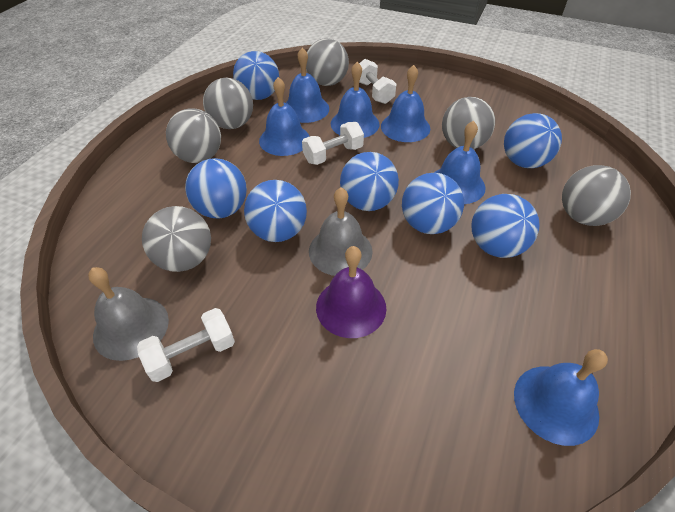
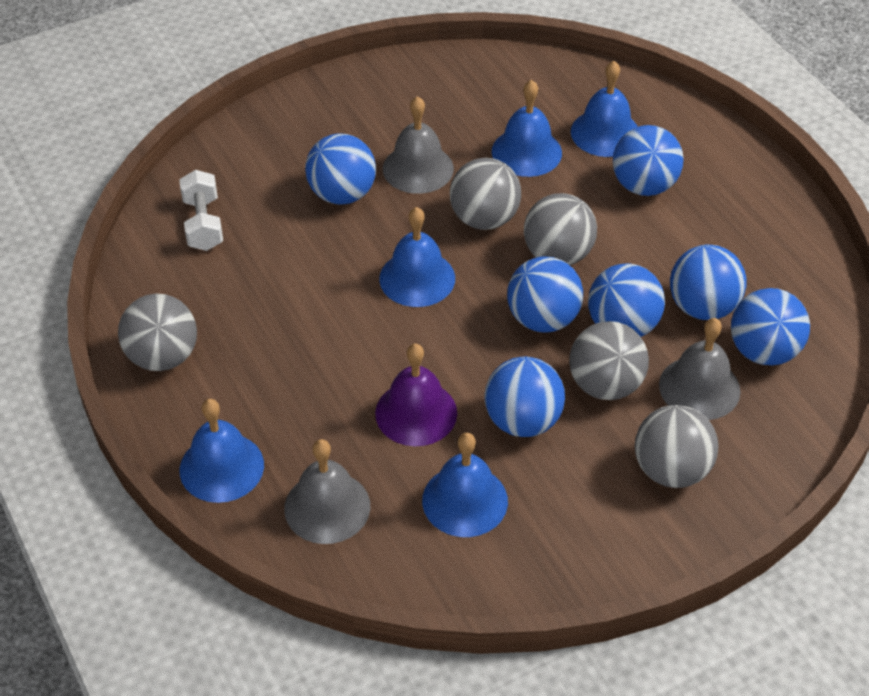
blue bell: 6 -> 5
grey ball: 6 -> 5
grey bell: 2 -> 3
white dumbbell: 3 -> 1

